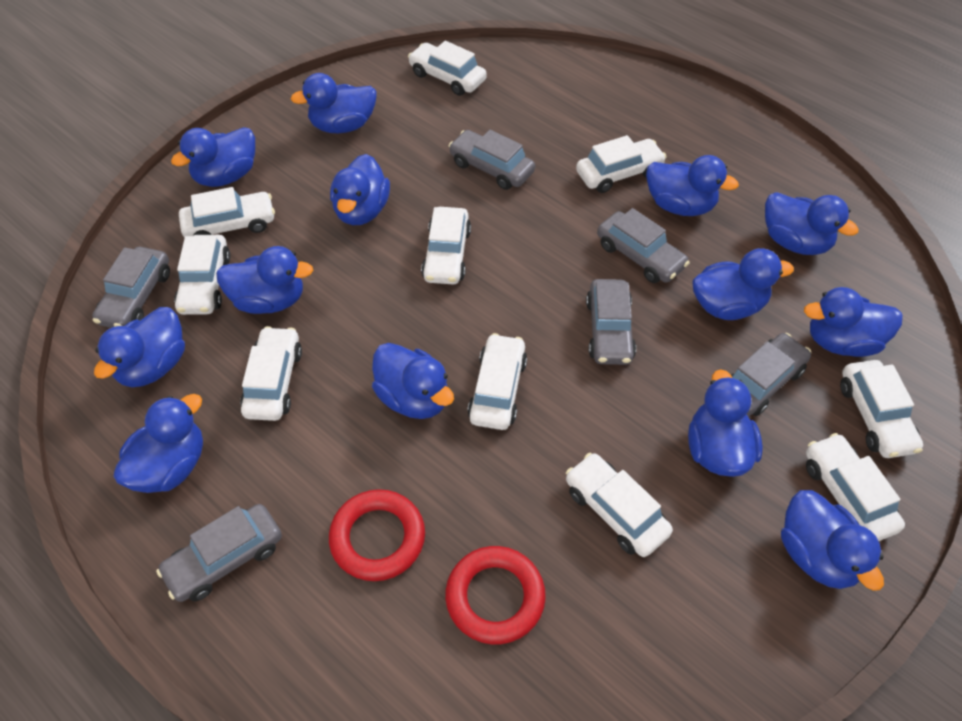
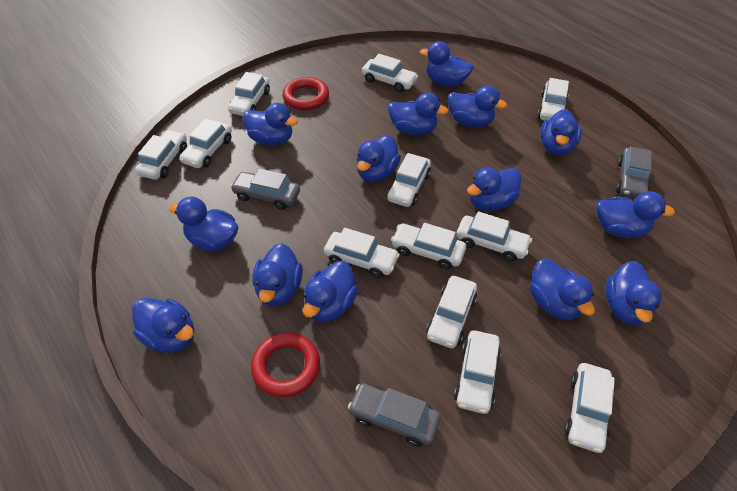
blue duck: 13 -> 14
grey car: 6 -> 3
white car: 10 -> 12

